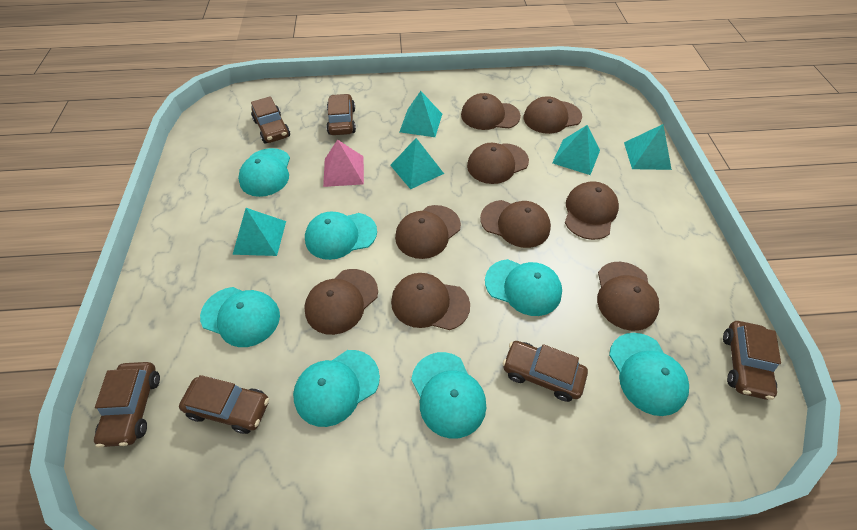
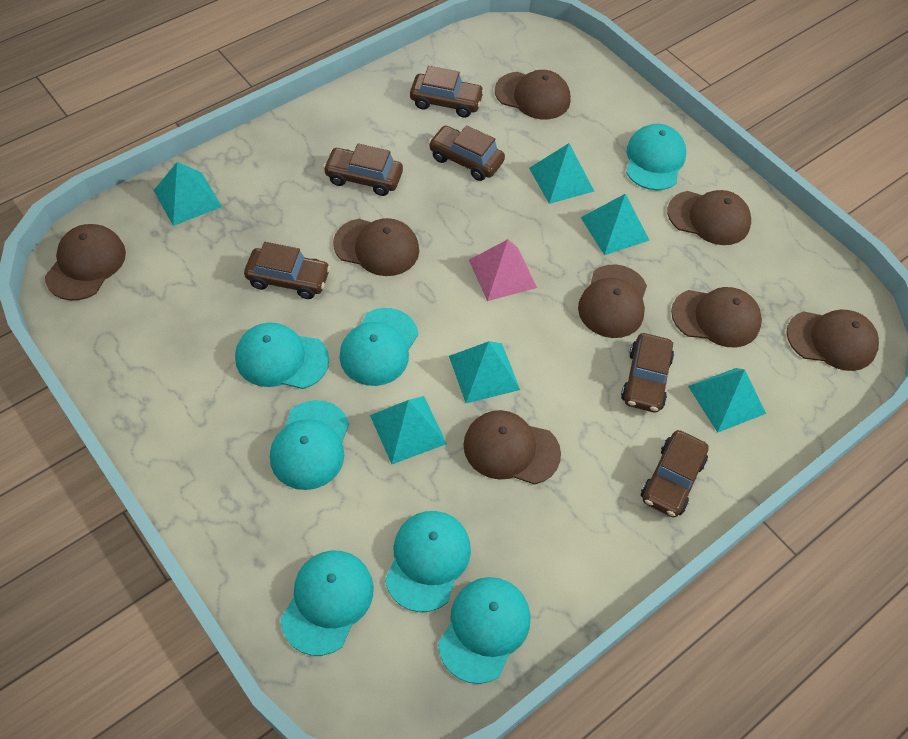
brown cap: 9 -> 8
turquoise pyramid: 5 -> 6

